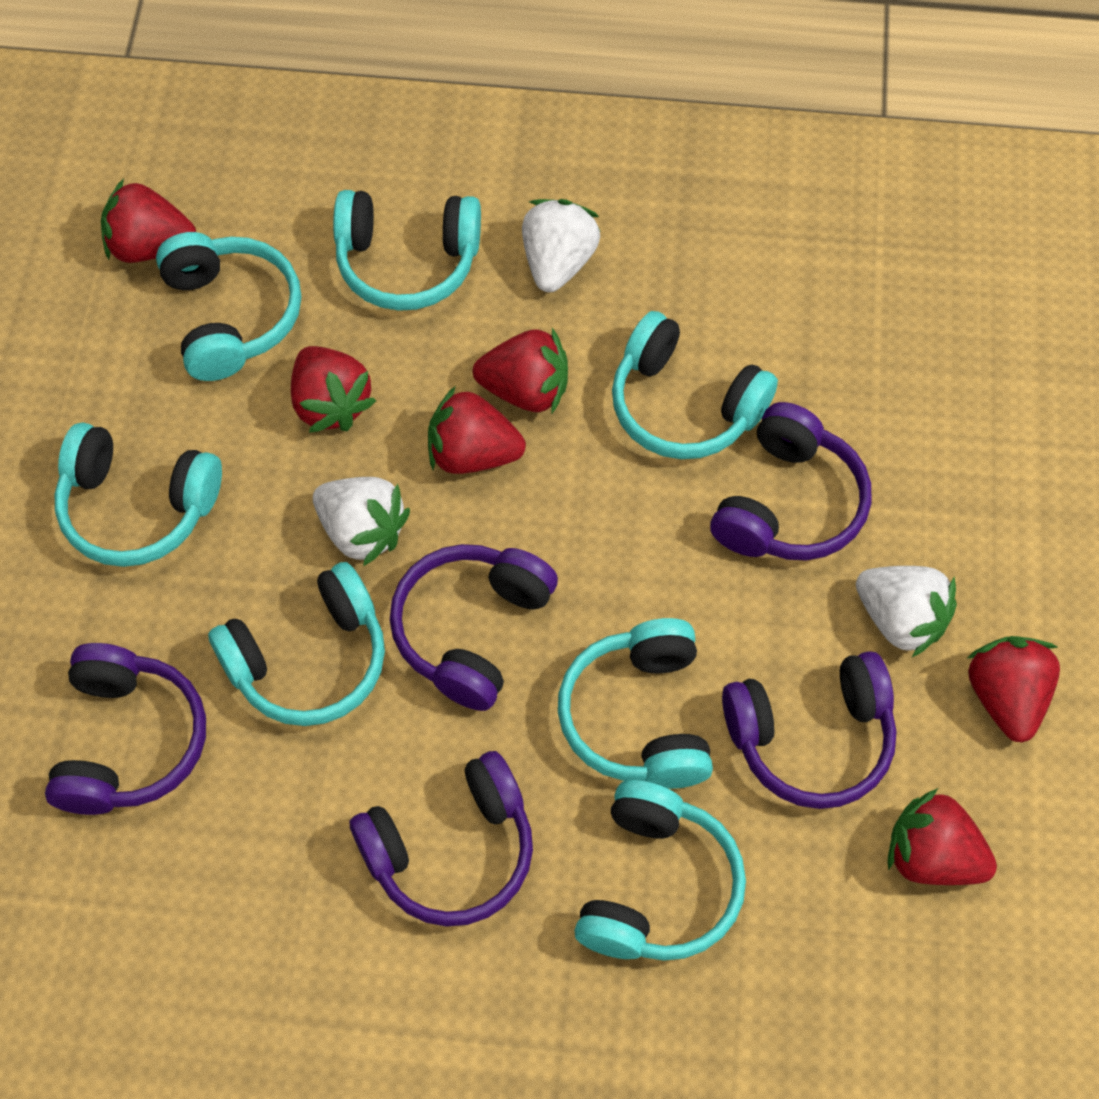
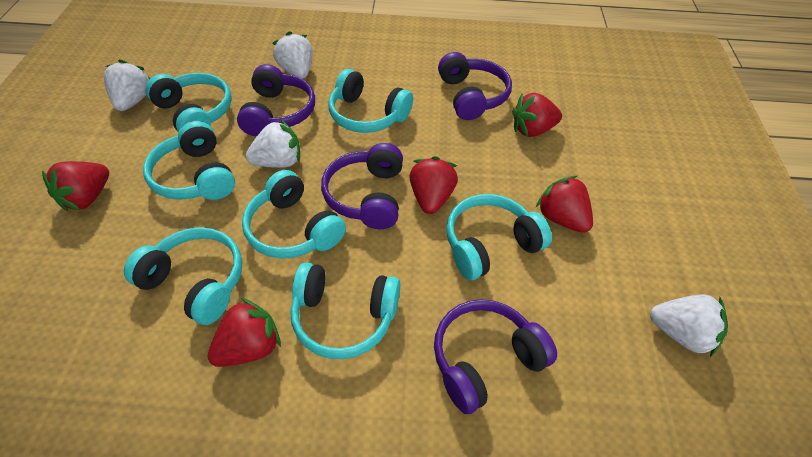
purple headphones: 5 -> 4
red strawberry: 6 -> 5
white strawberry: 3 -> 4

